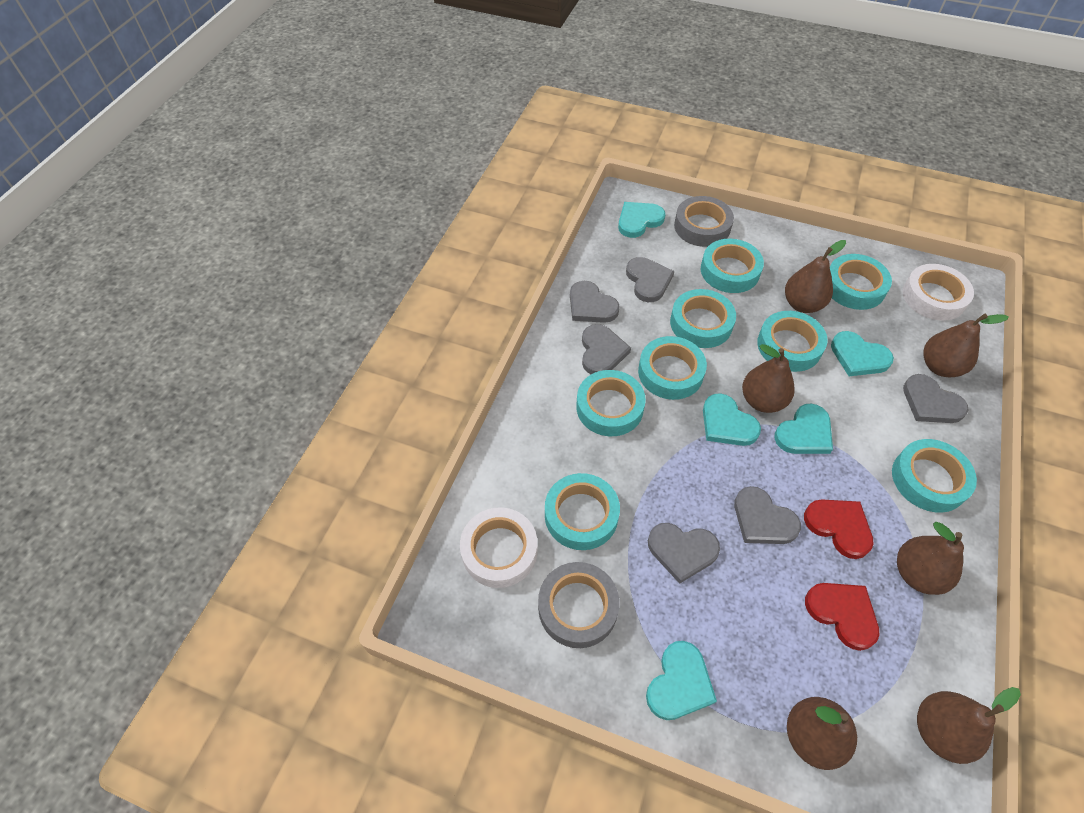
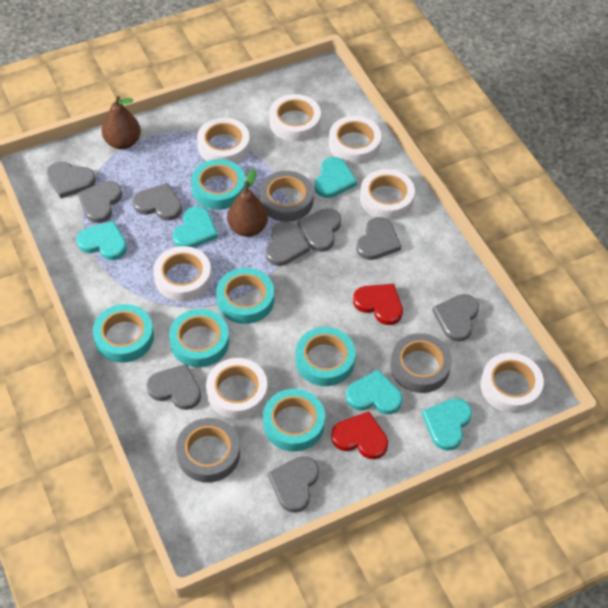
brown pear: 6 -> 2
grey heart: 6 -> 9
grey tape: 2 -> 3
turquoise tape: 8 -> 6
white tape: 2 -> 7

